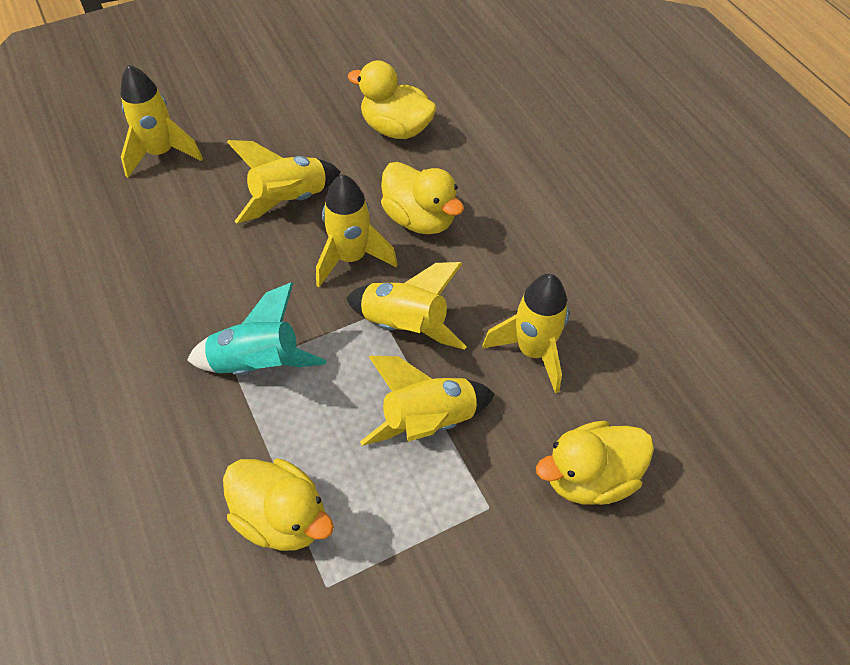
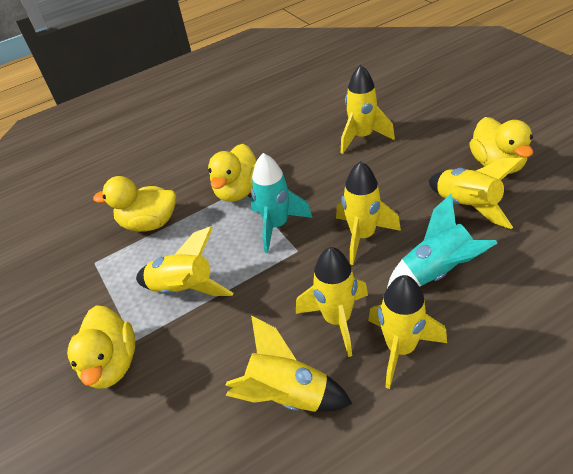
turquoise rocket: 1 -> 2
yellow rocket: 6 -> 7

